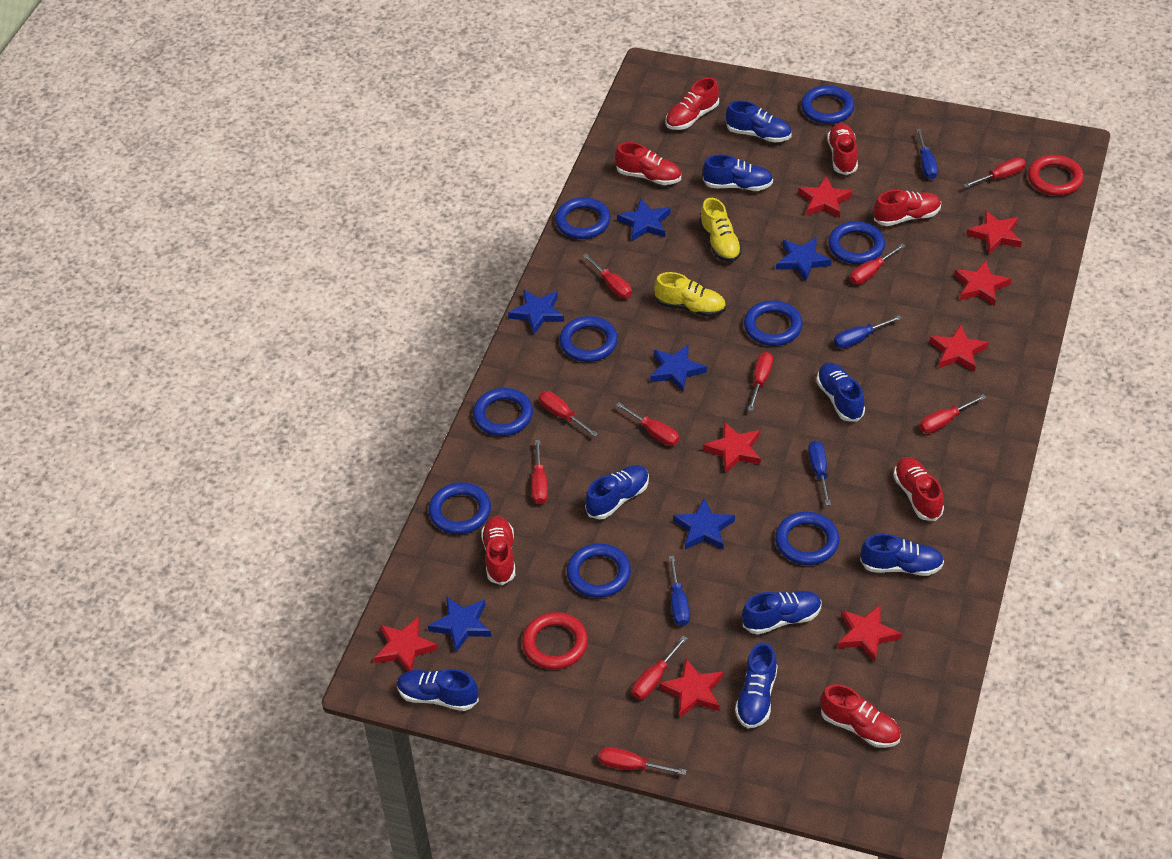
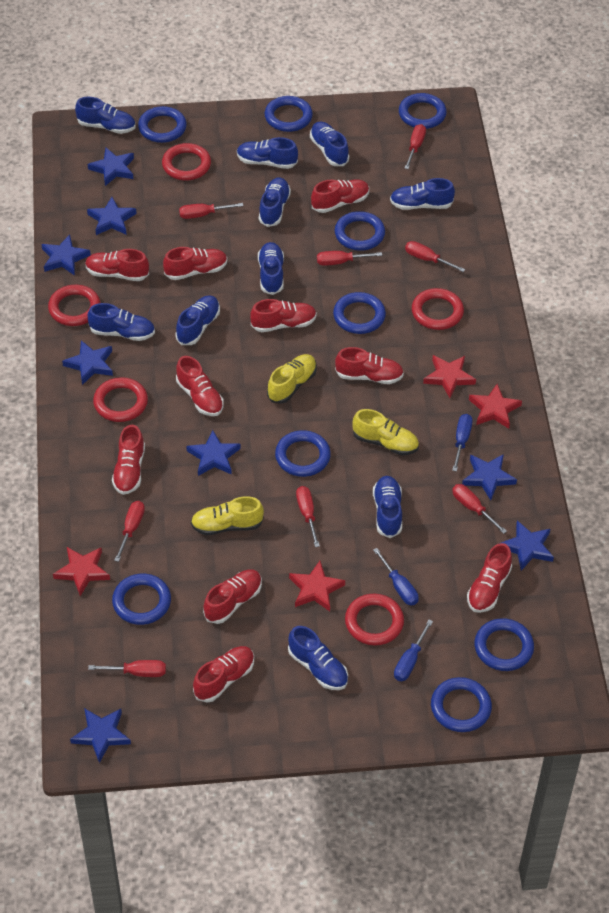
blue screwdriver: 4 -> 3
blue shoe: 8 -> 10
blue star: 6 -> 8
red ring: 2 -> 5
red screwdriver: 10 -> 8
red shoe: 7 -> 10
red star: 8 -> 4
yellow shoe: 2 -> 3

